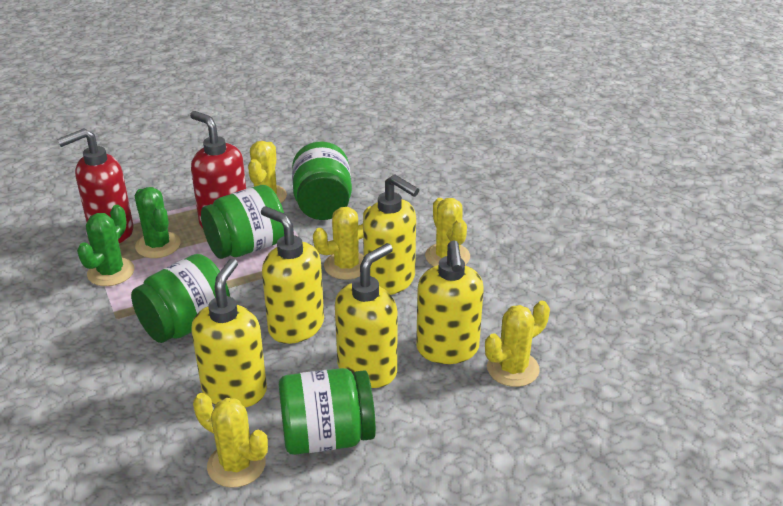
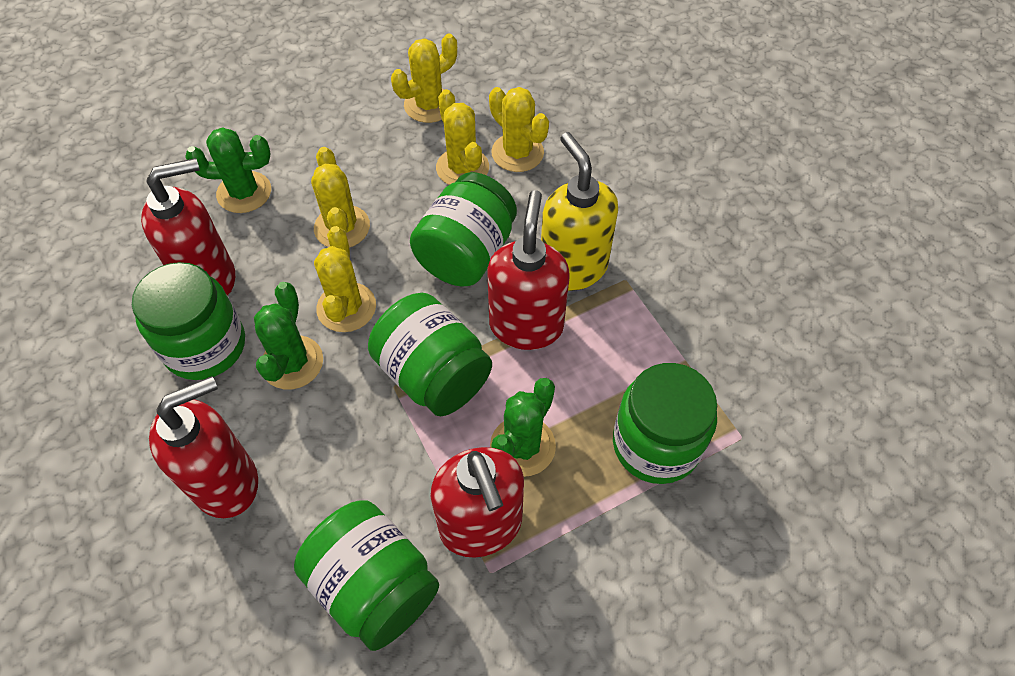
green cactus: 2 -> 3
green jar: 4 -> 5
red soap dispenser: 2 -> 4
yellow soap dispenser: 5 -> 1

